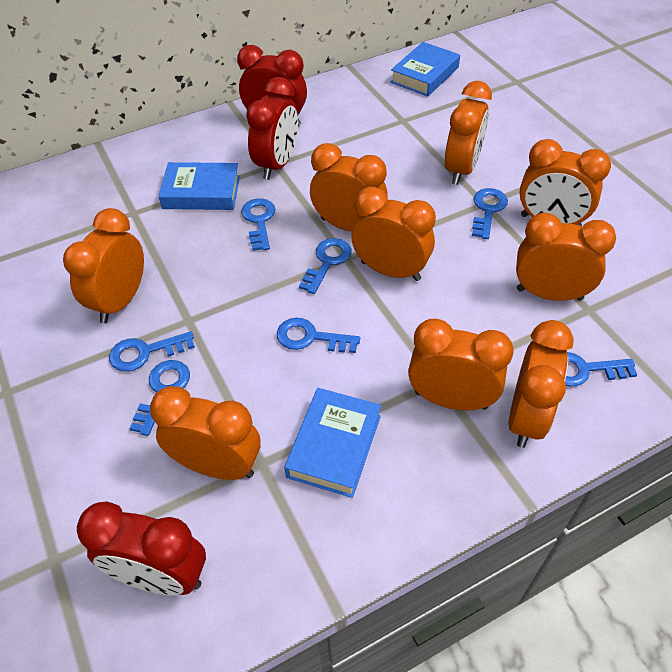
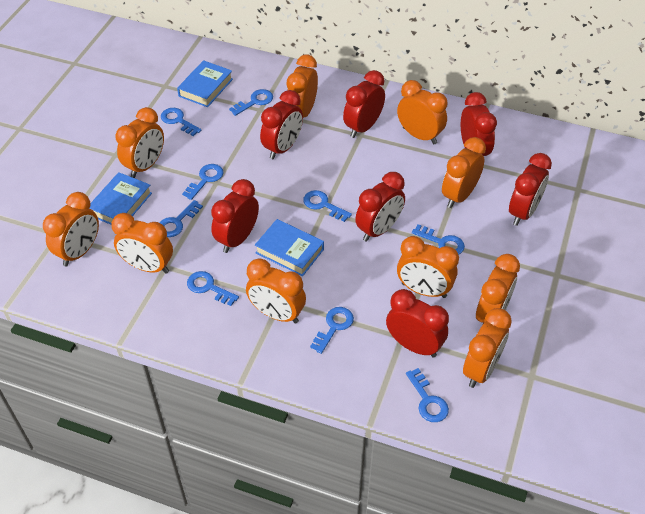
blue key: 7 -> 9
orange clock: 9 -> 10
red clock: 3 -> 7

